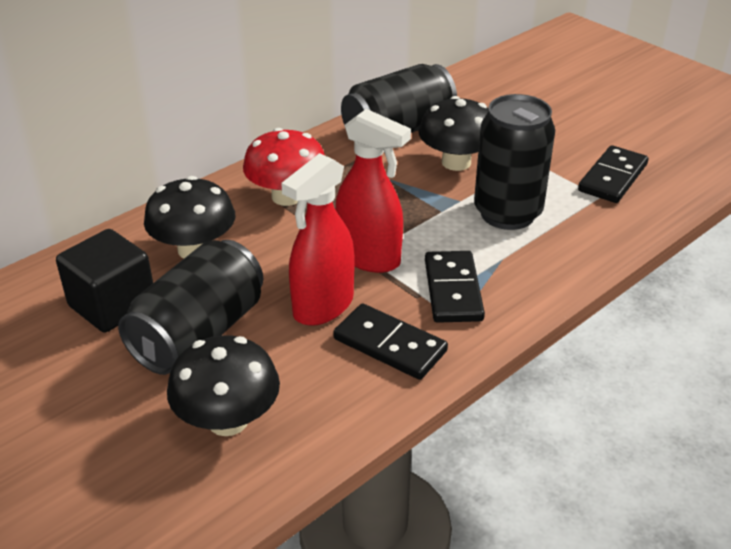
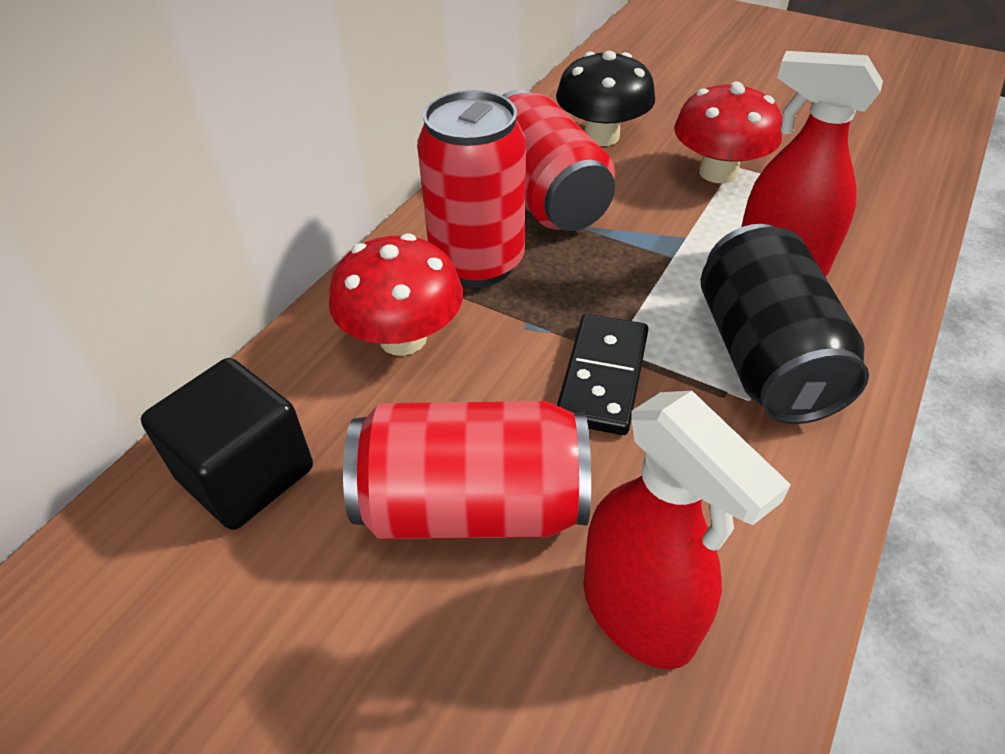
black can: 3 -> 1
black domino: 3 -> 1
black mushroom: 3 -> 1
red can: 0 -> 3
red mushroom: 1 -> 2

